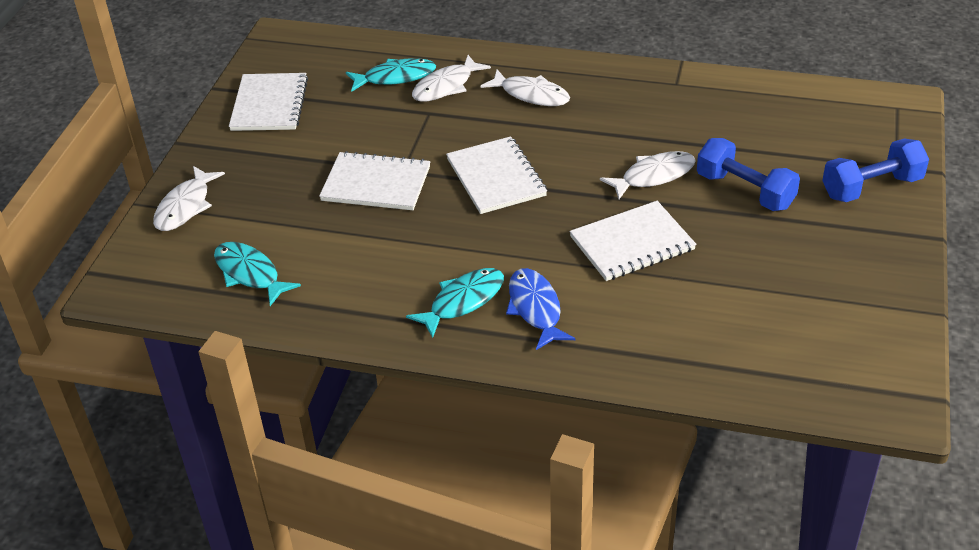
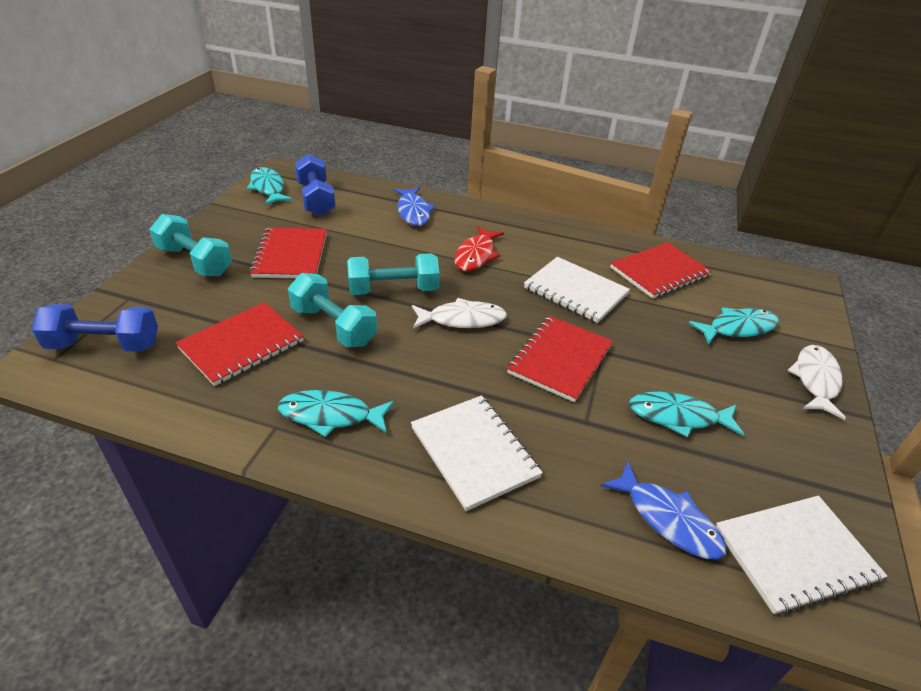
blue fish: 1 -> 2
red fish: 0 -> 1
red notebook: 0 -> 4
turquoise dumbbell: 0 -> 3
turquoise fish: 3 -> 4
white fish: 4 -> 2
white notebook: 4 -> 3

